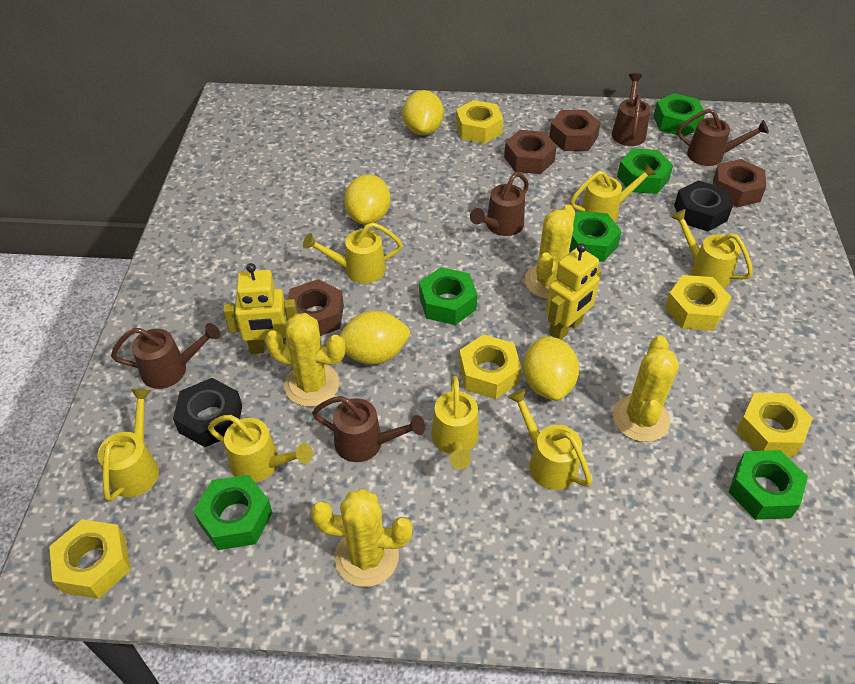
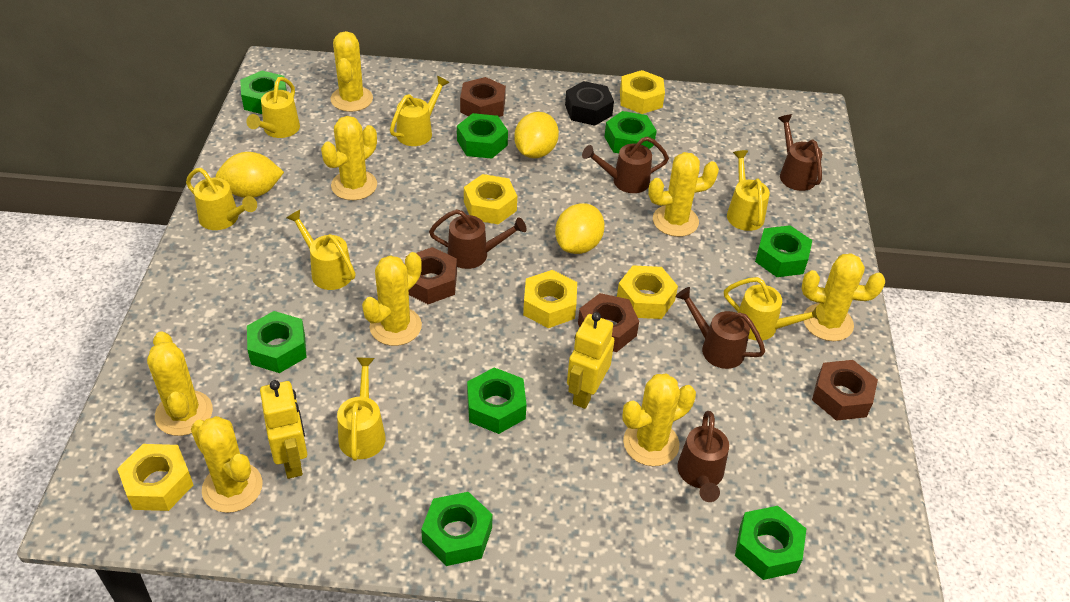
black nut: 2 -> 1
green nut: 6 -> 8
yellow cactus: 4 -> 8
yellow lemon: 4 -> 3

